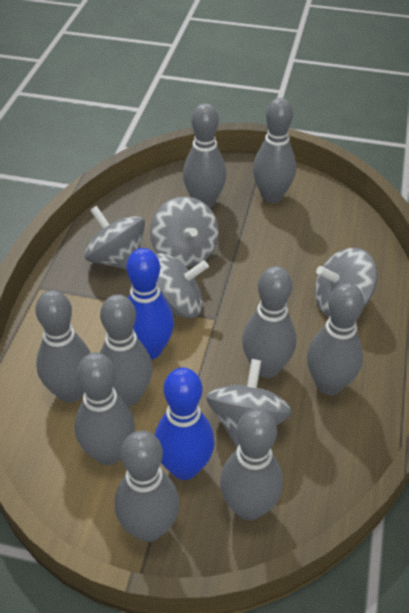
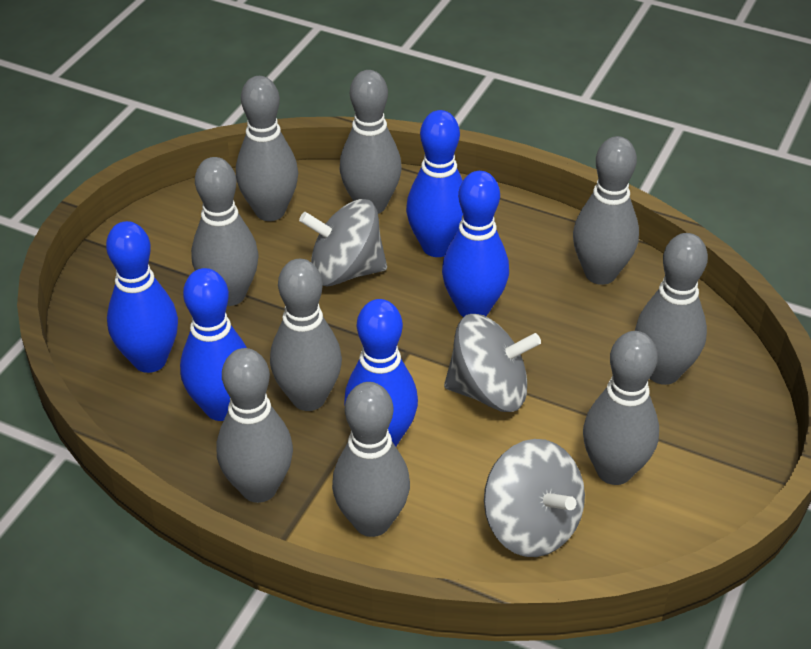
blue bowling pin: 2 -> 5
grey spinning top: 5 -> 3

